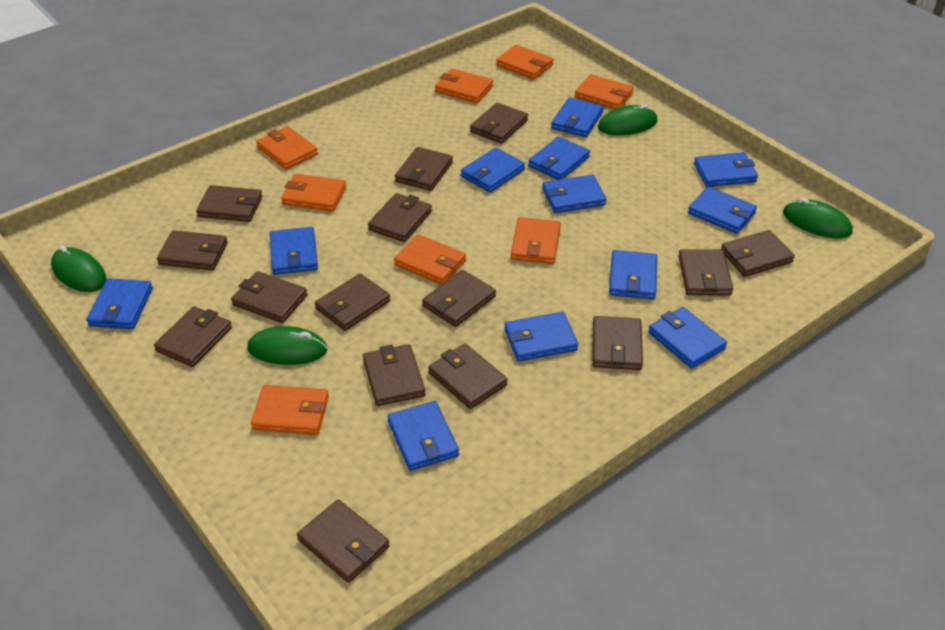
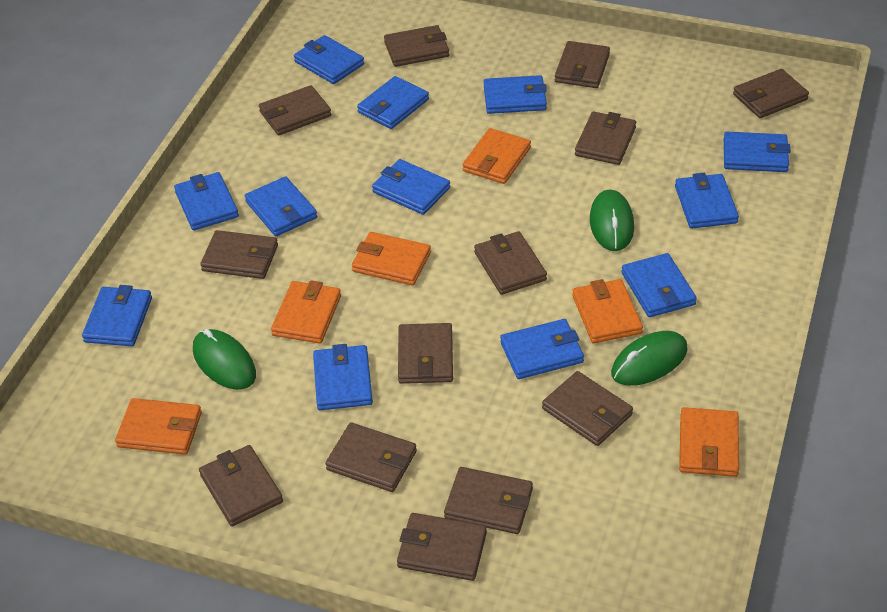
brown wallet: 15 -> 13
green mouse: 4 -> 3
orange wallet: 8 -> 6

